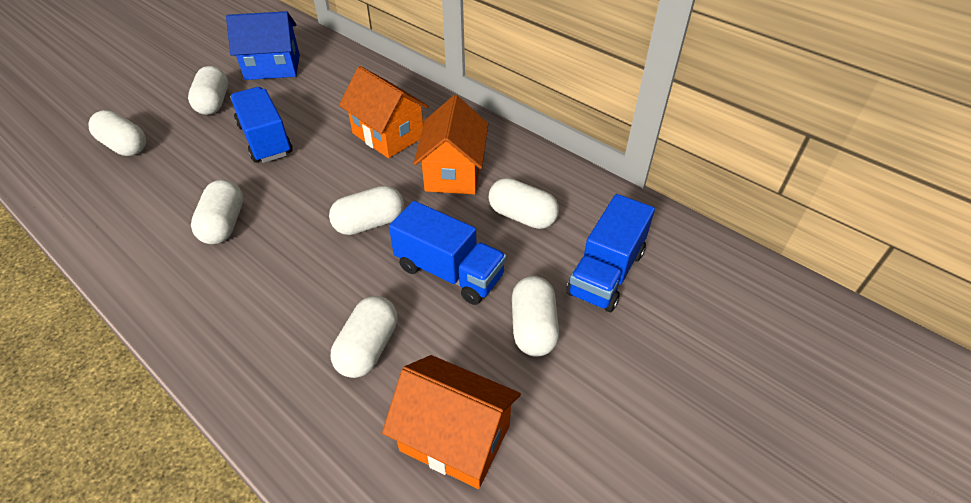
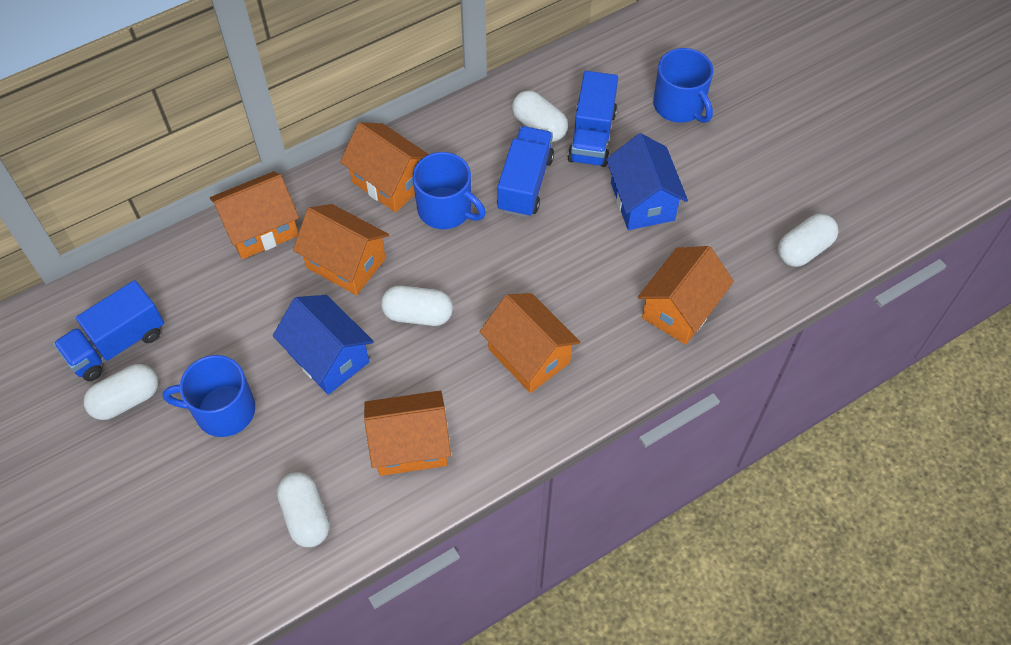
blue house: 1 -> 2
blue mug: 0 -> 3
orange house: 3 -> 6
white capsule: 7 -> 5

